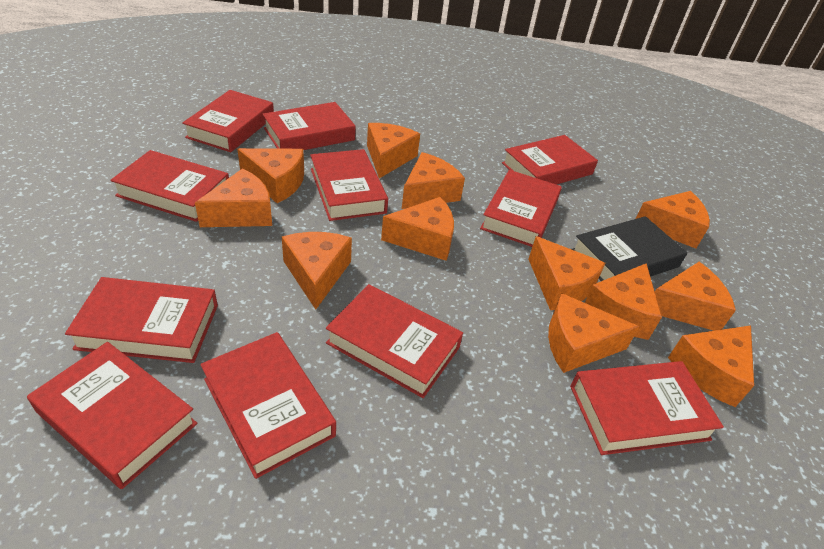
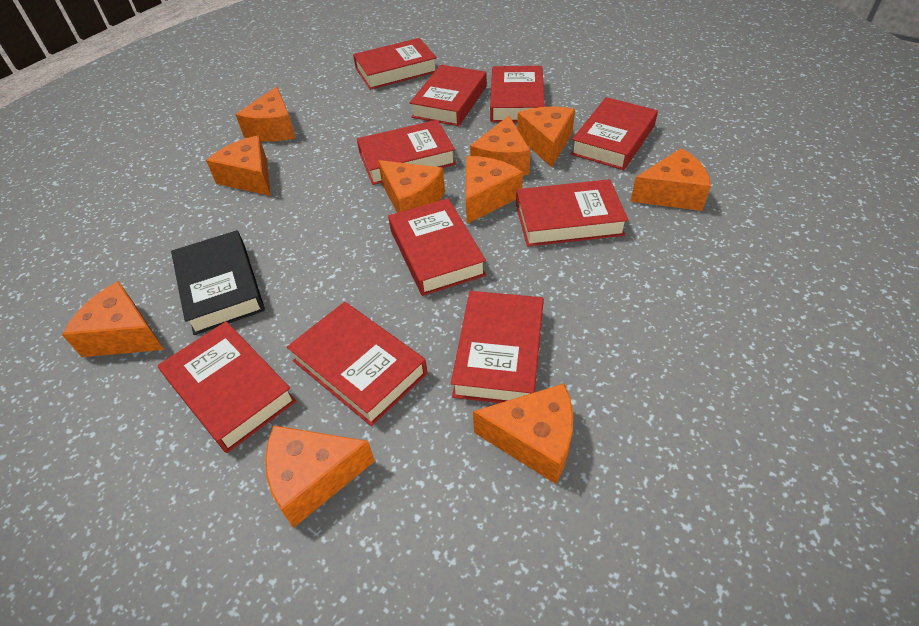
orange cheese: 12 -> 10
red book: 11 -> 10

